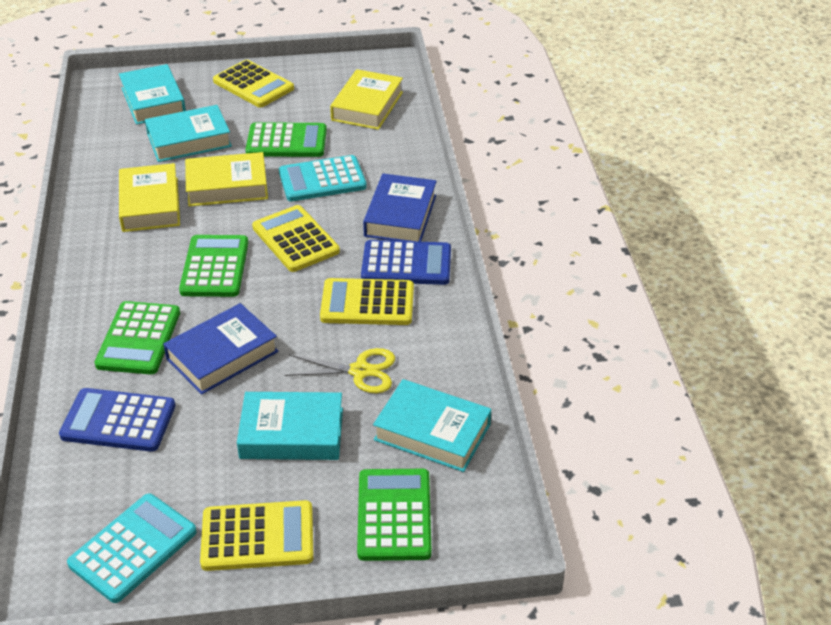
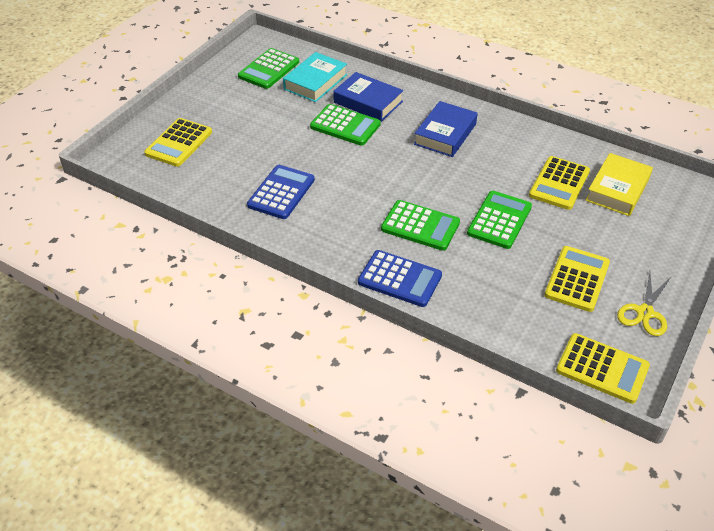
turquoise book: 4 -> 1
turquoise calculator: 2 -> 0
yellow book: 3 -> 1

